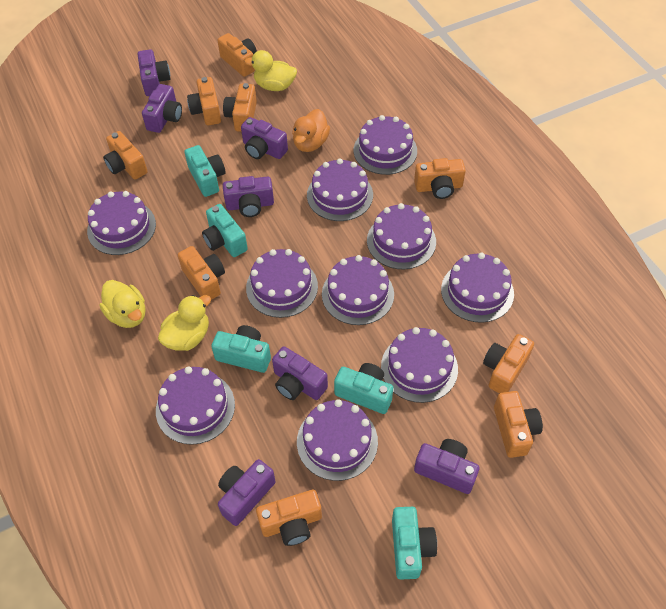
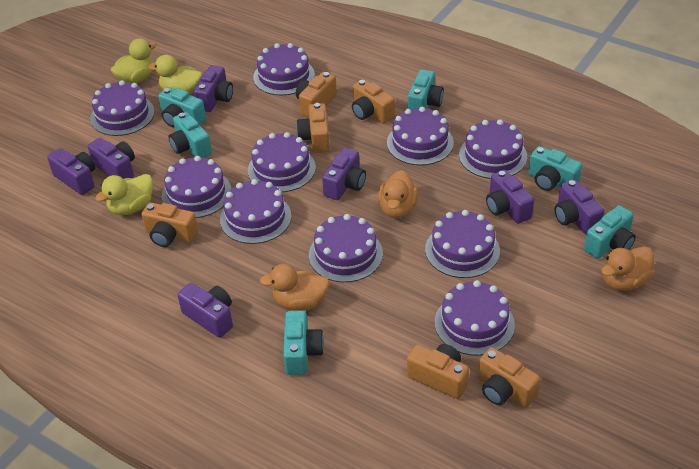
orange camera: 9 -> 6
orange duck: 1 -> 3
turquoise camera: 5 -> 6

